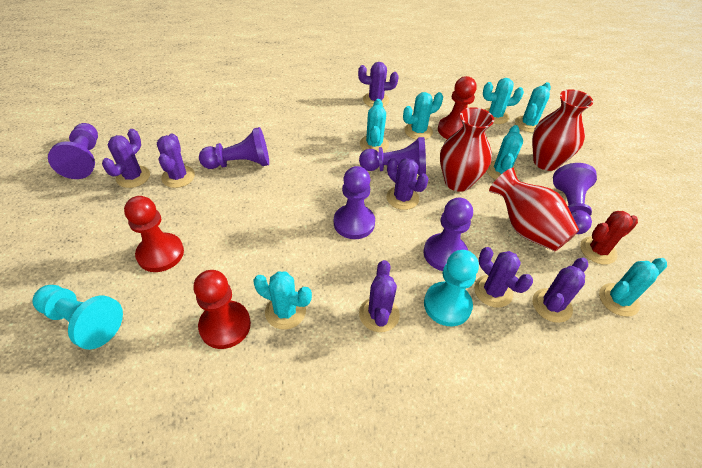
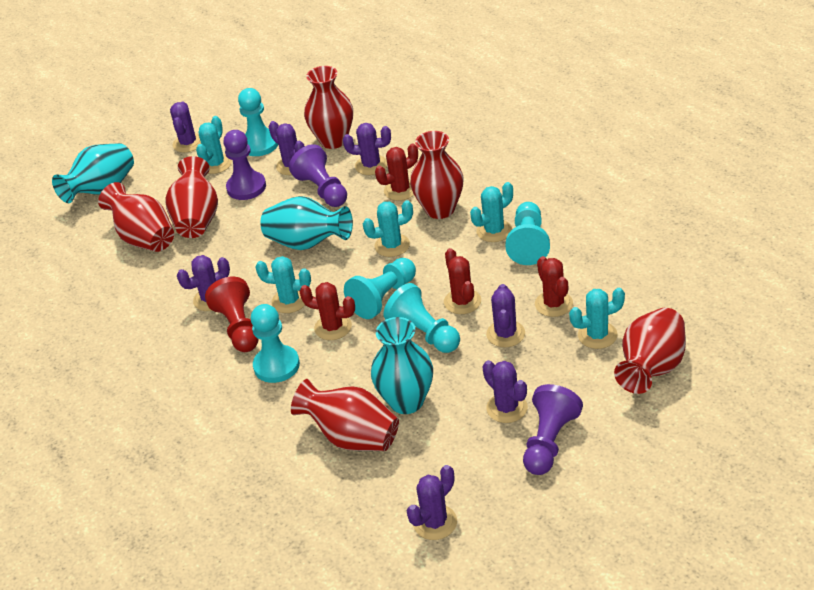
purple pawn: 6 -> 3
red cactus: 1 -> 4
red pawn: 3 -> 1
red vase: 3 -> 6
turquoise cactus: 7 -> 5
turquoise pawn: 2 -> 5
turquoise vase: 0 -> 3

